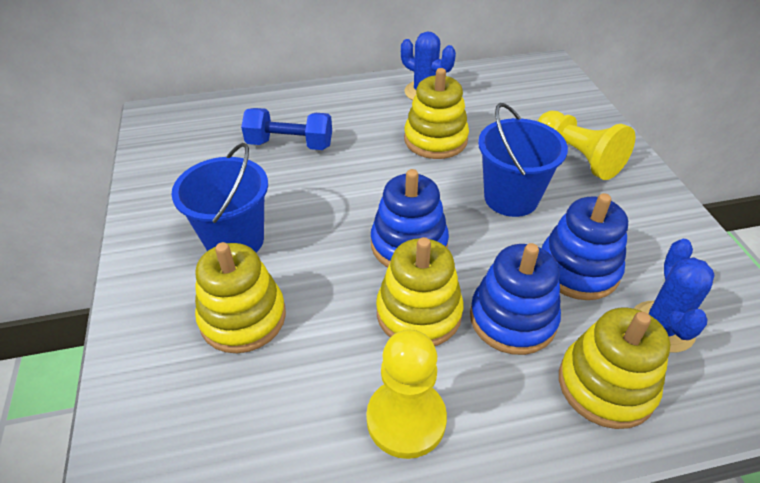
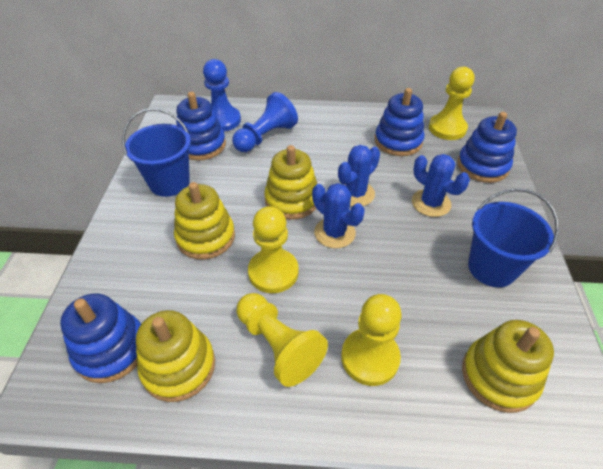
blue cactus: 2 -> 3
blue dumbbell: 1 -> 0
blue pawn: 0 -> 2
blue stacking toy: 3 -> 4
yellow pawn: 2 -> 4

